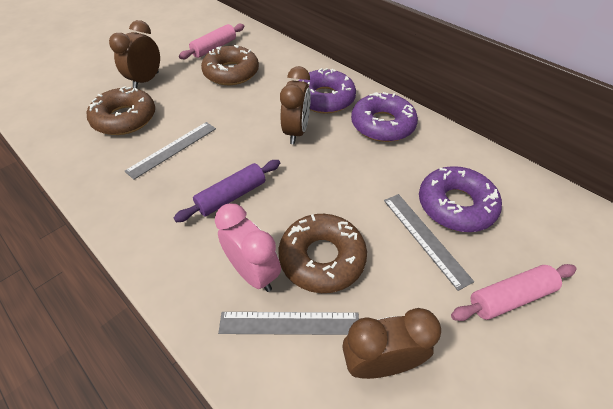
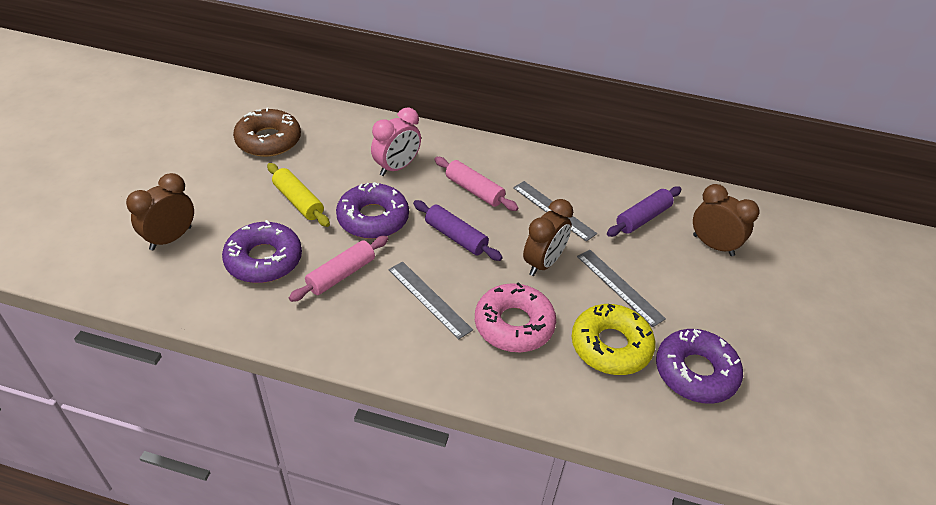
brown donut: 3 -> 1
pink donut: 0 -> 1
purple rolling pin: 1 -> 2
yellow donut: 0 -> 1
yellow rolling pin: 0 -> 1

